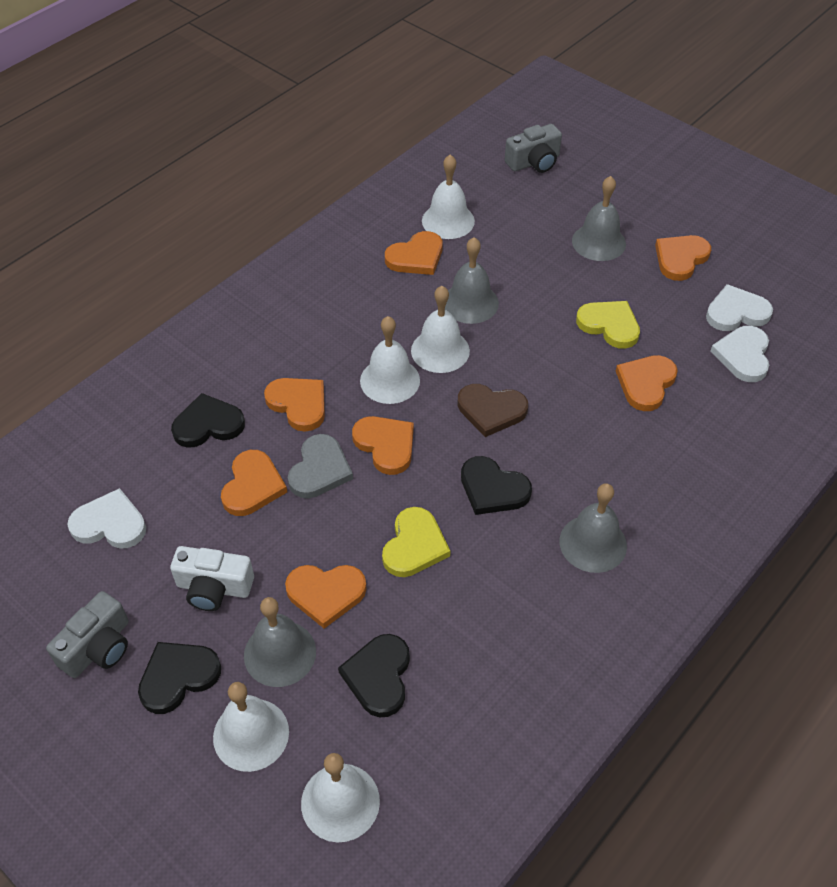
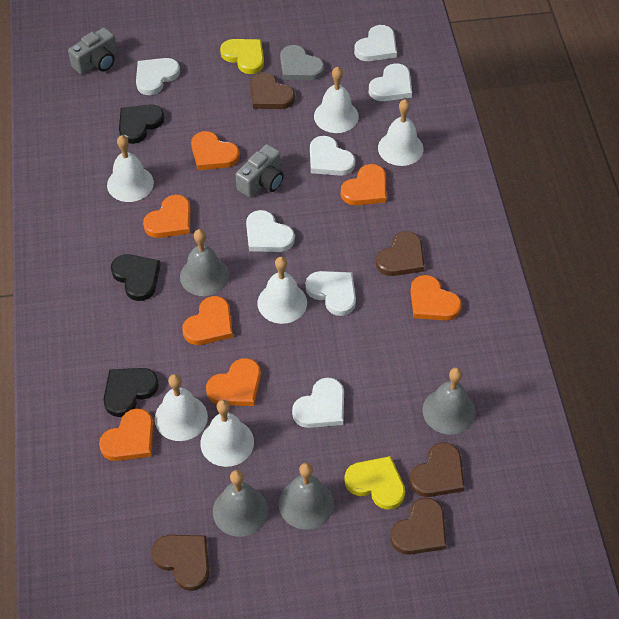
black heart: 4 -> 3
brown heart: 1 -> 5
white bell: 5 -> 6
white camera: 1 -> 0
white heart: 3 -> 7

